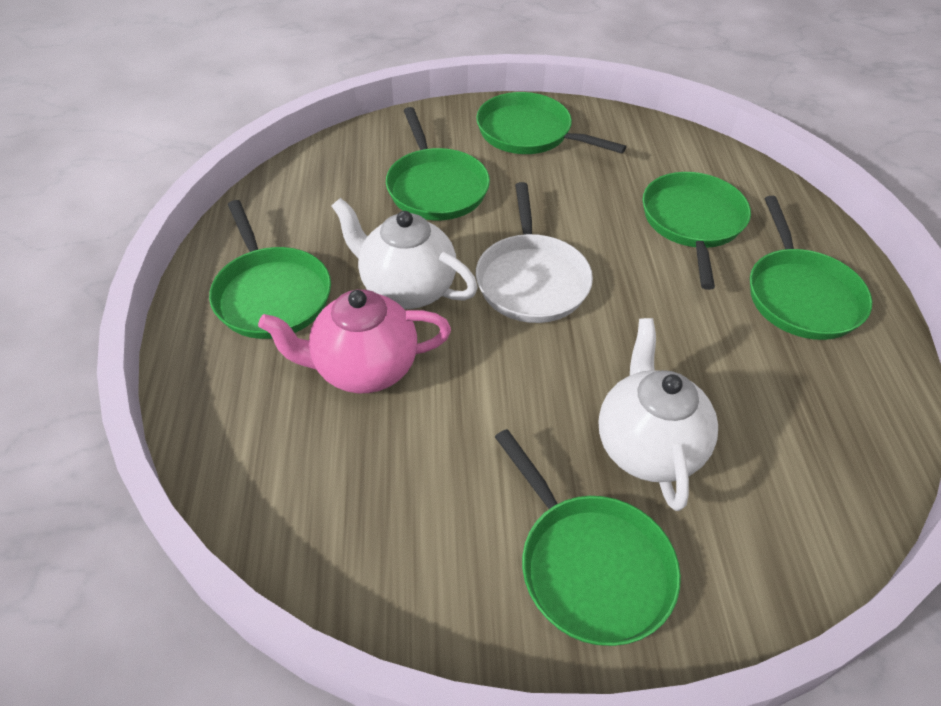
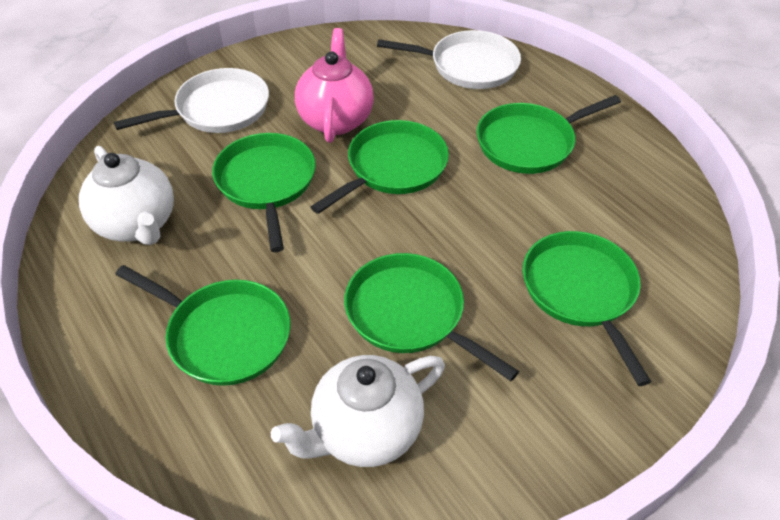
white pan: 1 -> 2

